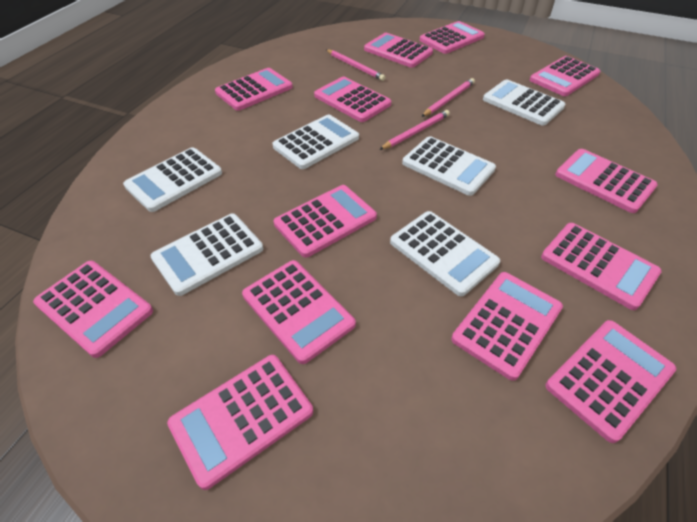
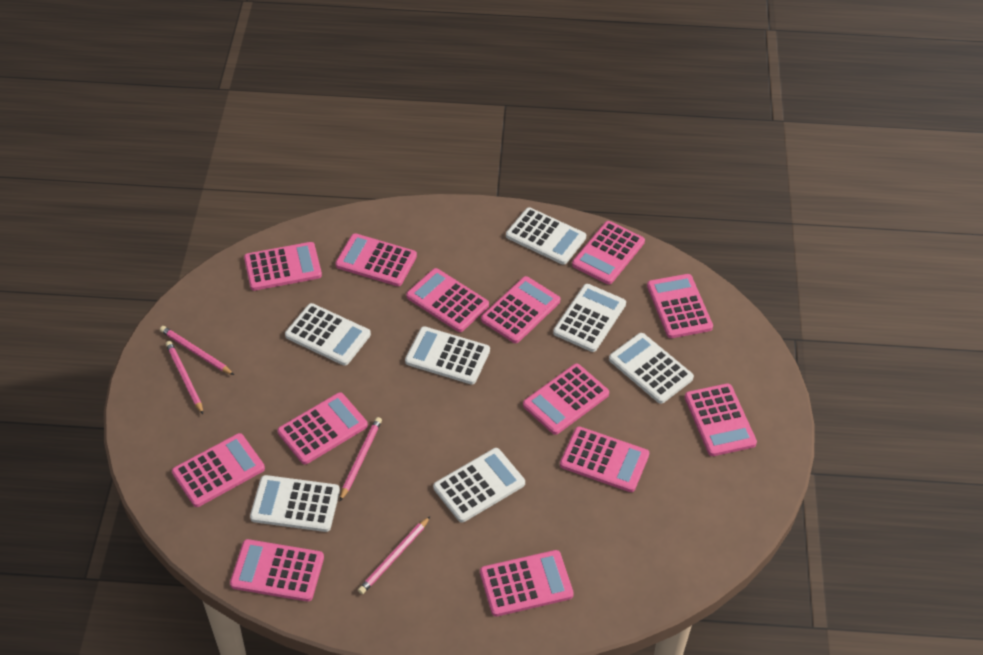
pink pencil: 3 -> 4
white calculator: 6 -> 7

